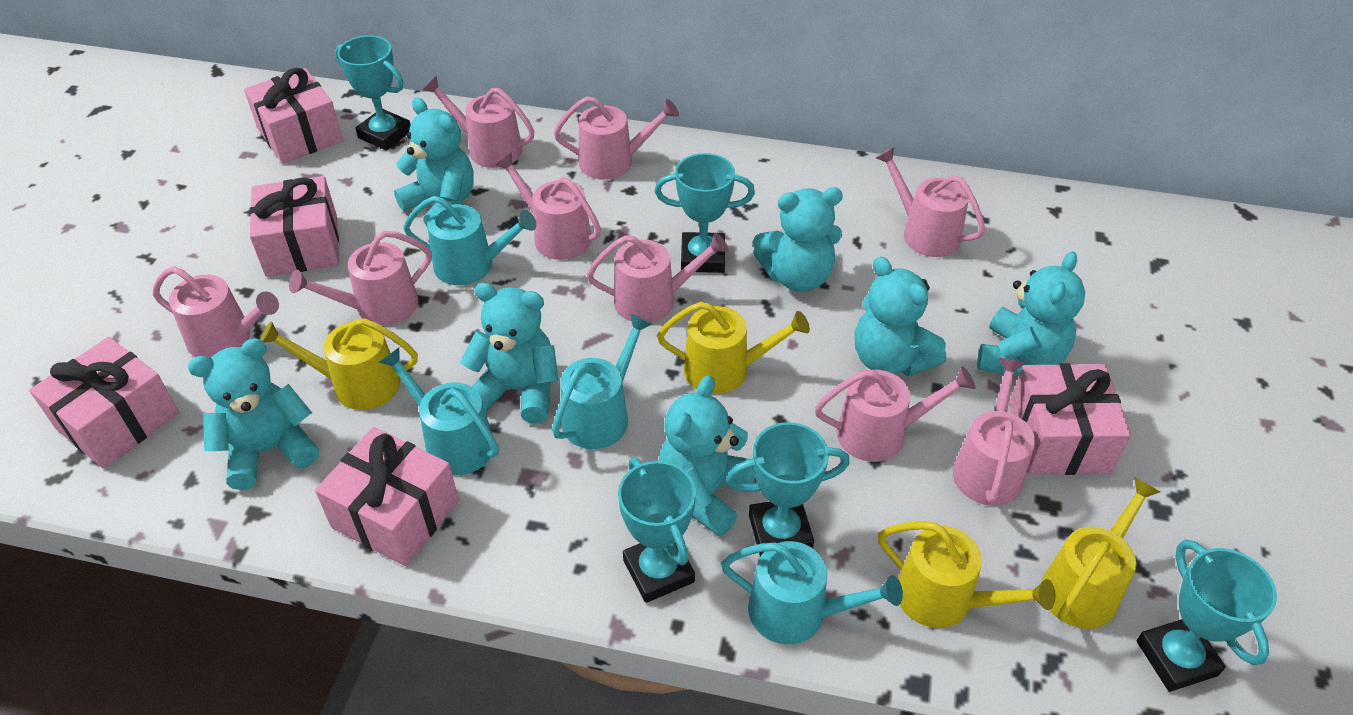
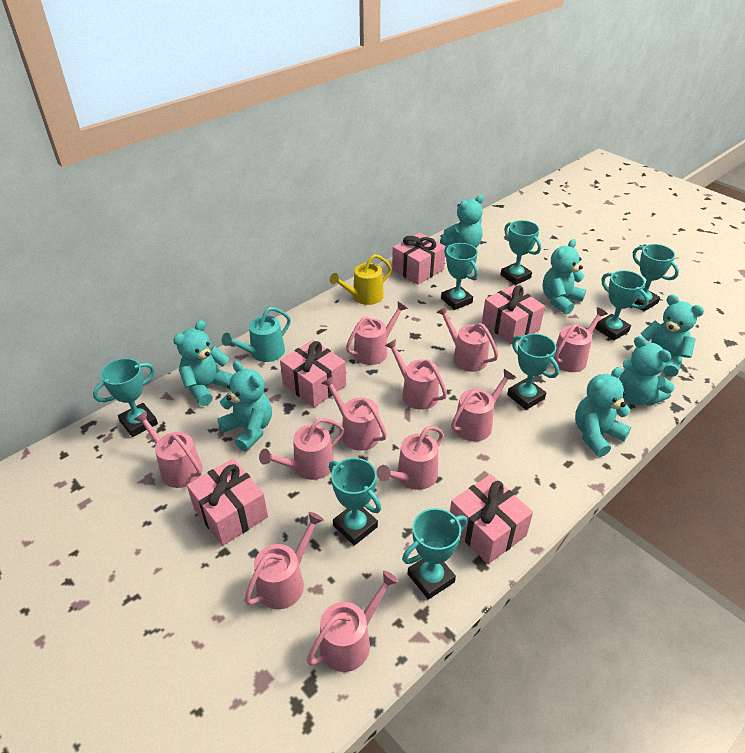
pink watering can: 9 -> 11
turquoise trophy: 5 -> 8
turquoise watering can: 4 -> 1
yellow watering can: 4 -> 1

